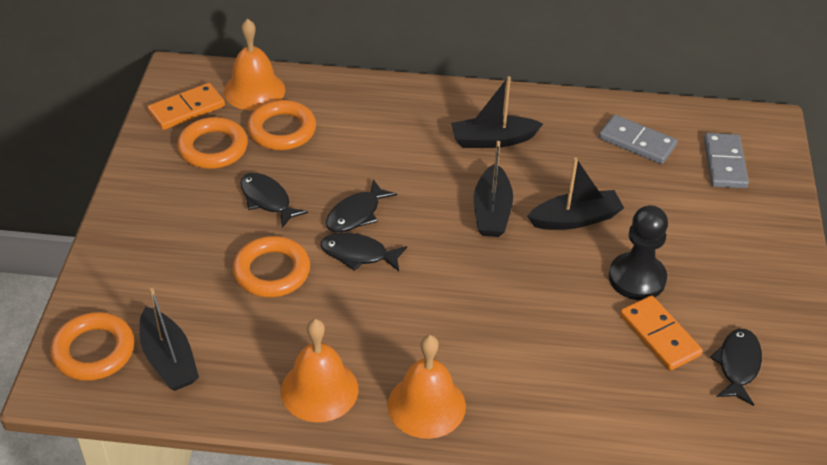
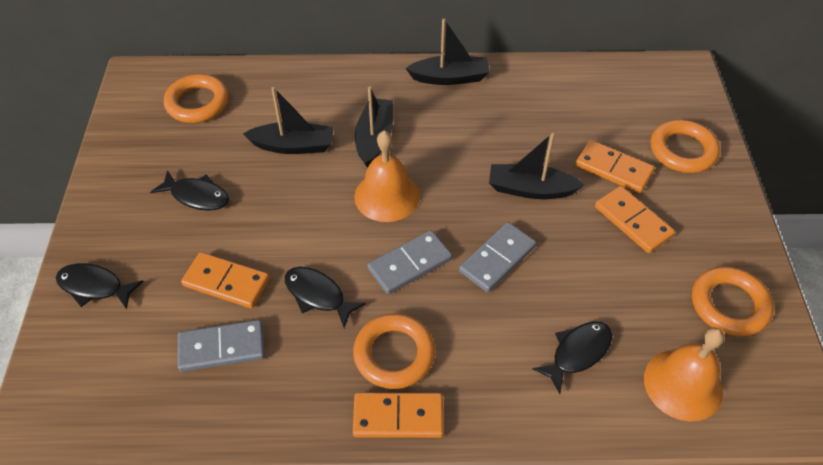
black pawn: 1 -> 0
grey domino: 2 -> 3
orange bell: 3 -> 2
orange domino: 2 -> 4

